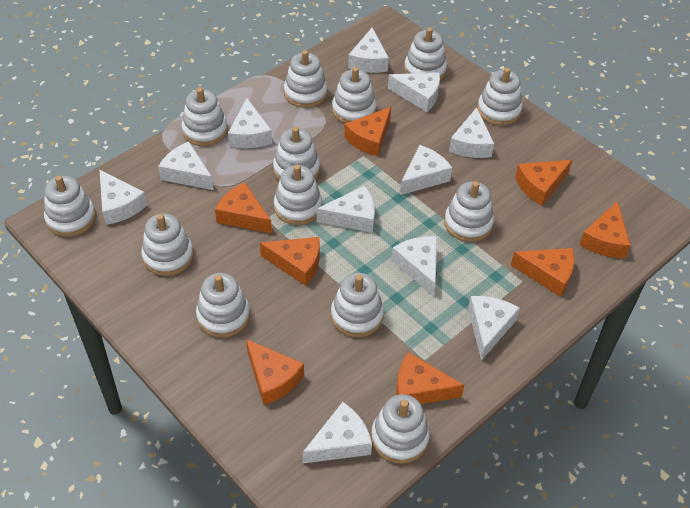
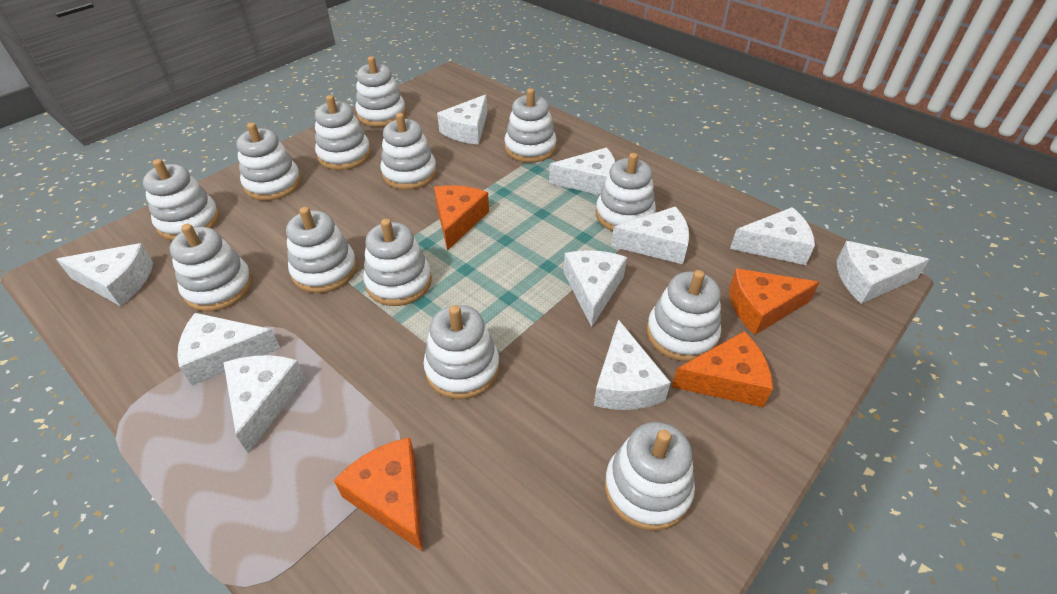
orange cheese: 8 -> 4
white cheese: 11 -> 10

